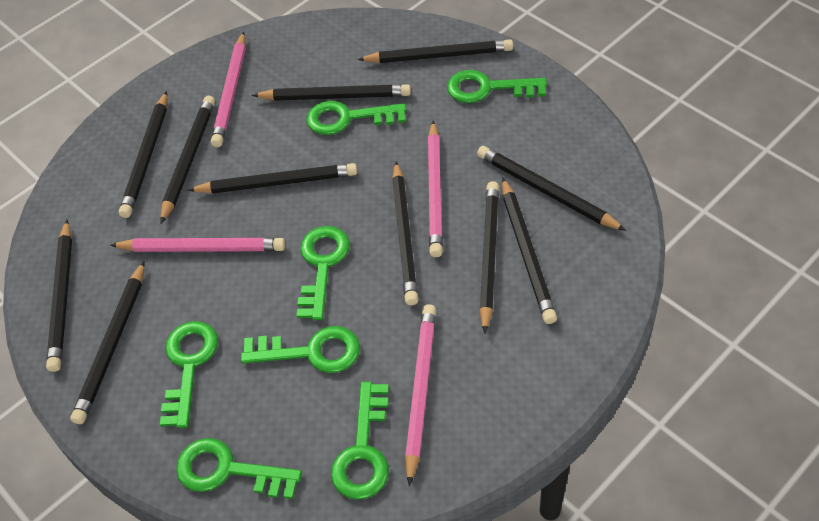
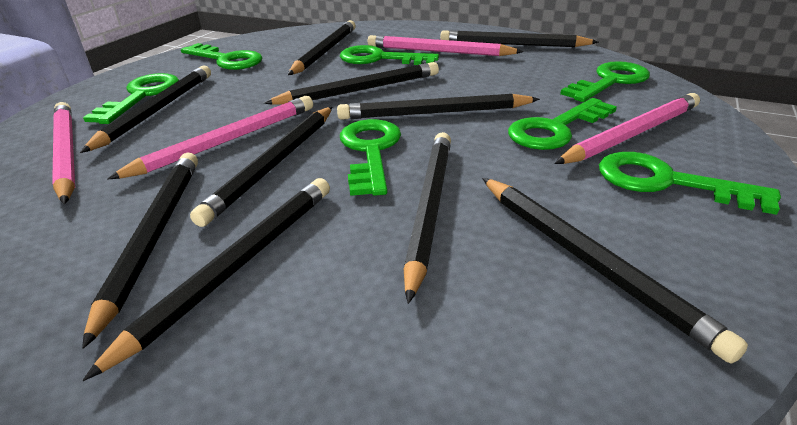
black pencil: 11 -> 10

